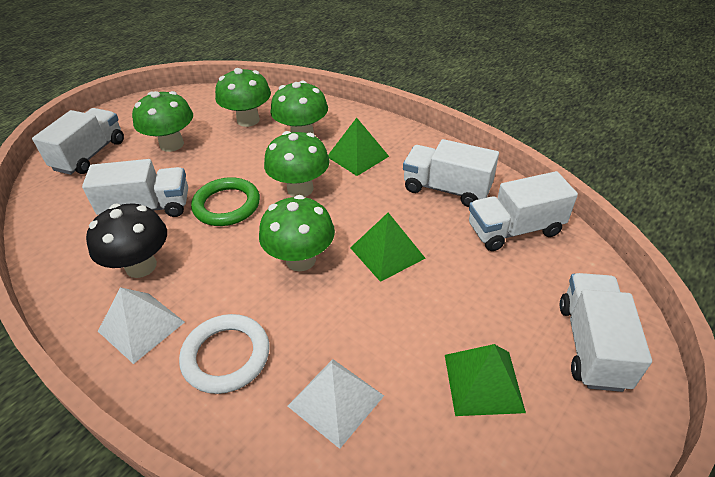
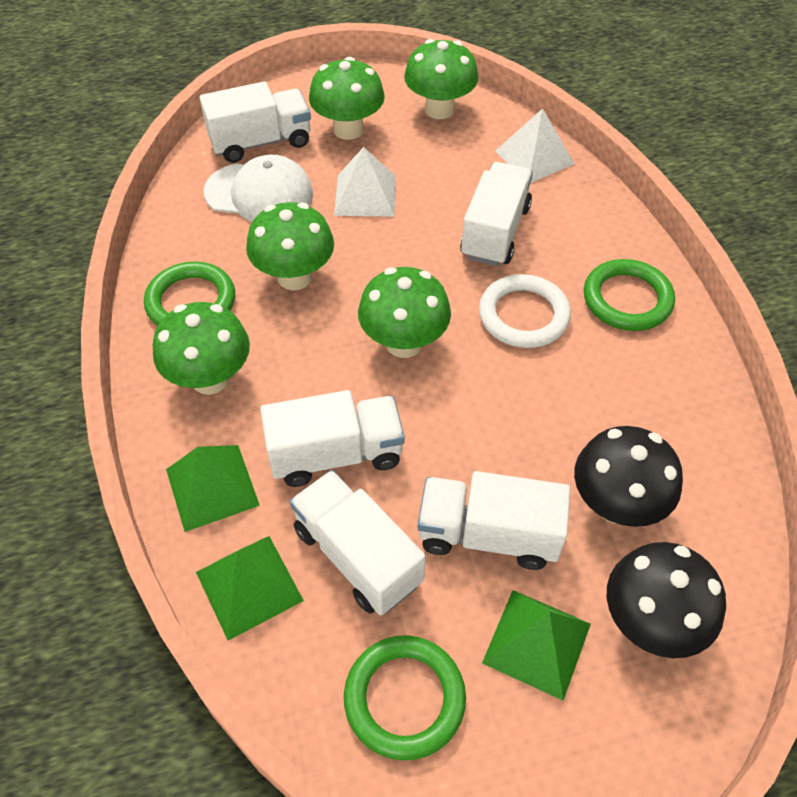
black mushroom: 1 -> 2
green ring: 1 -> 3
white cap: 0 -> 1

